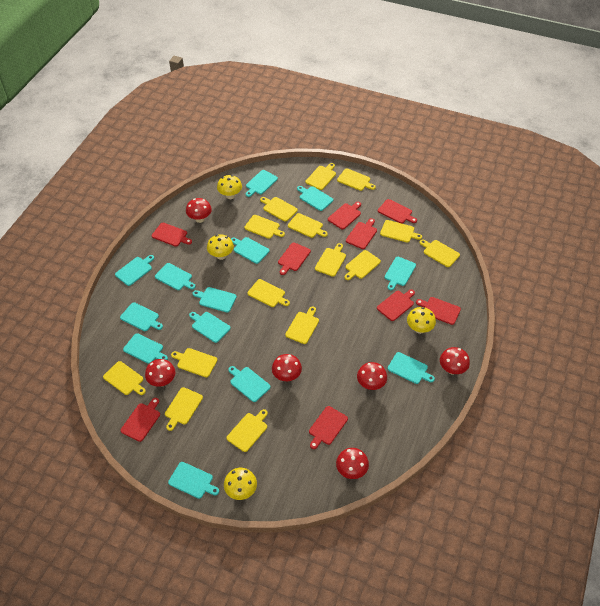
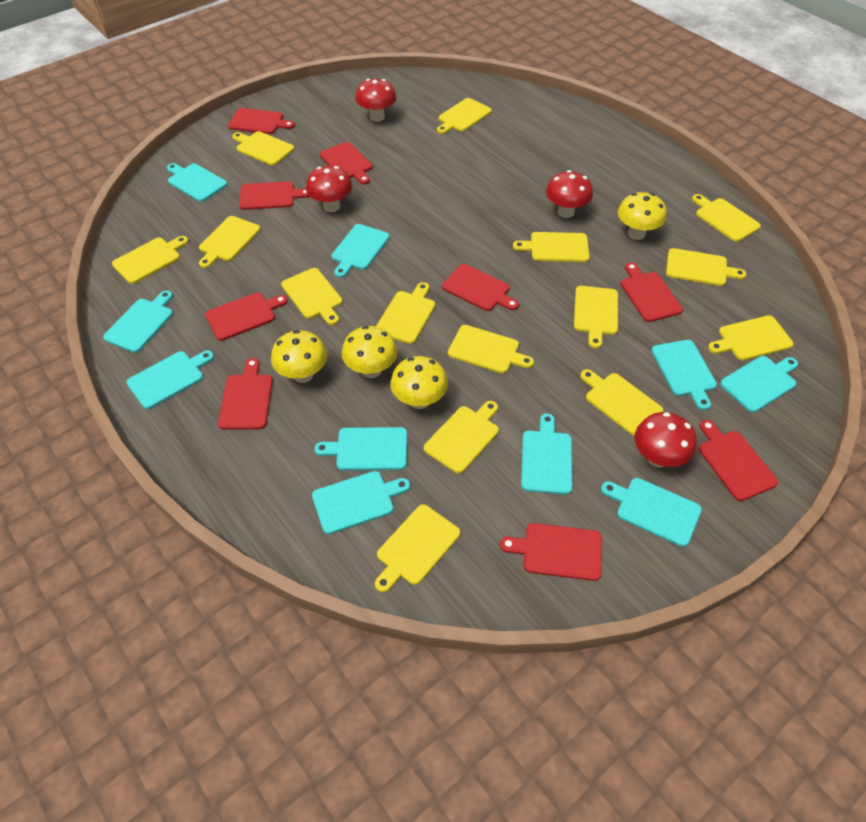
red mushroom: 6 -> 4
turquoise cutting board: 13 -> 10

